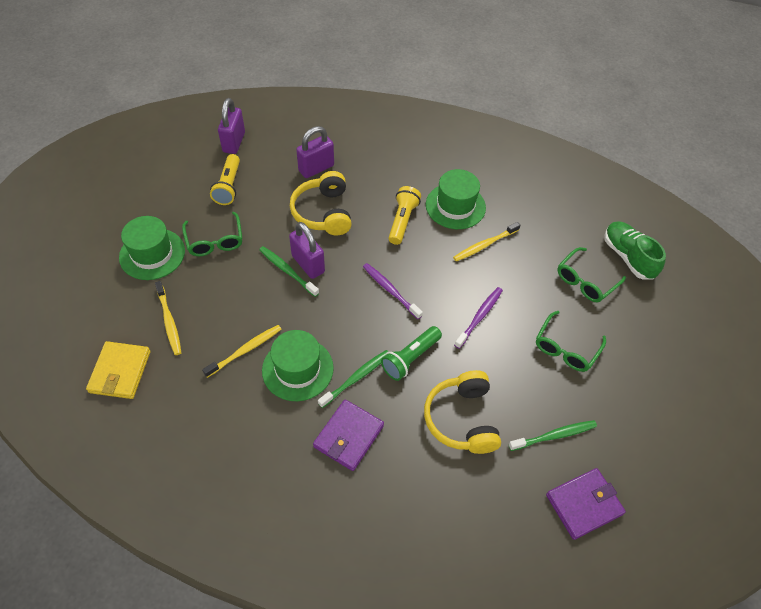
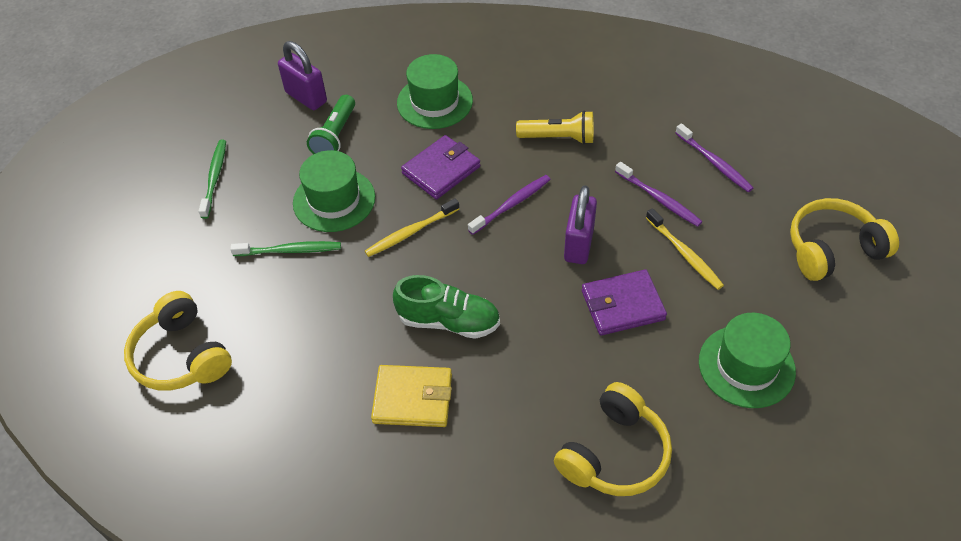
green glasses: 3 -> 0
green toothbrush: 3 -> 2
purple padlock: 3 -> 2
purple toothbrush: 2 -> 3
yellow flashlight: 2 -> 1
yellow headphones: 2 -> 3
yellow toothbrush: 3 -> 2

